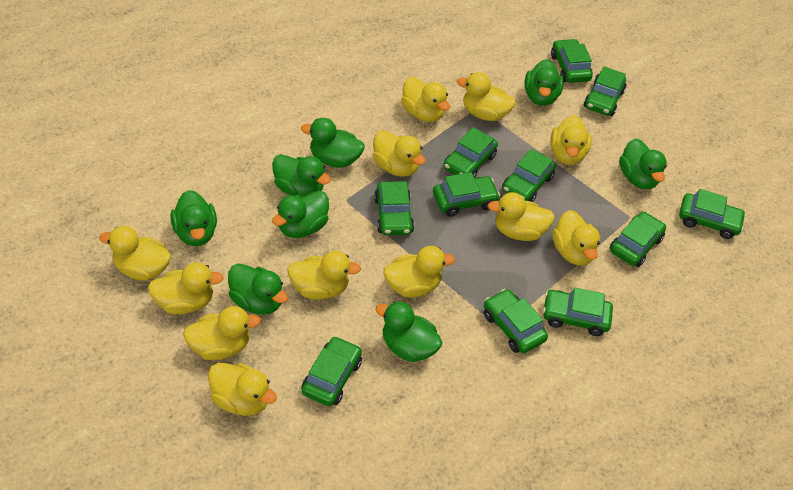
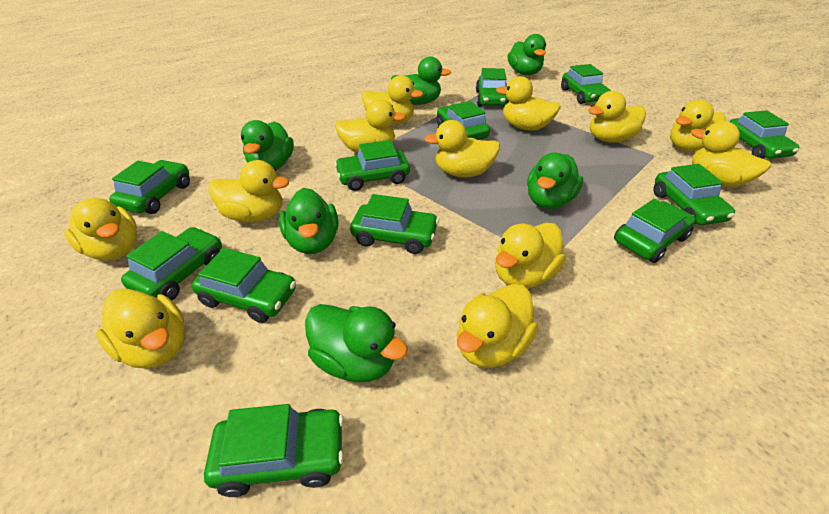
green car: 11 -> 12
green duck: 8 -> 6

